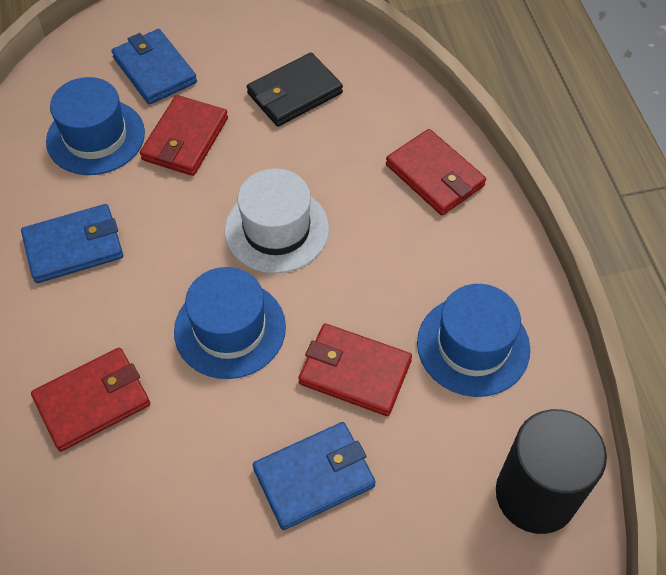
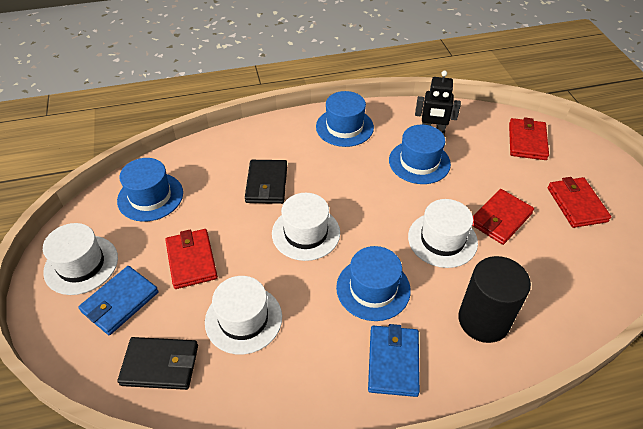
black robot: 0 -> 1
black wallet: 1 -> 2
blue hat: 3 -> 4
blue wallet: 3 -> 2
white hat: 1 -> 4

